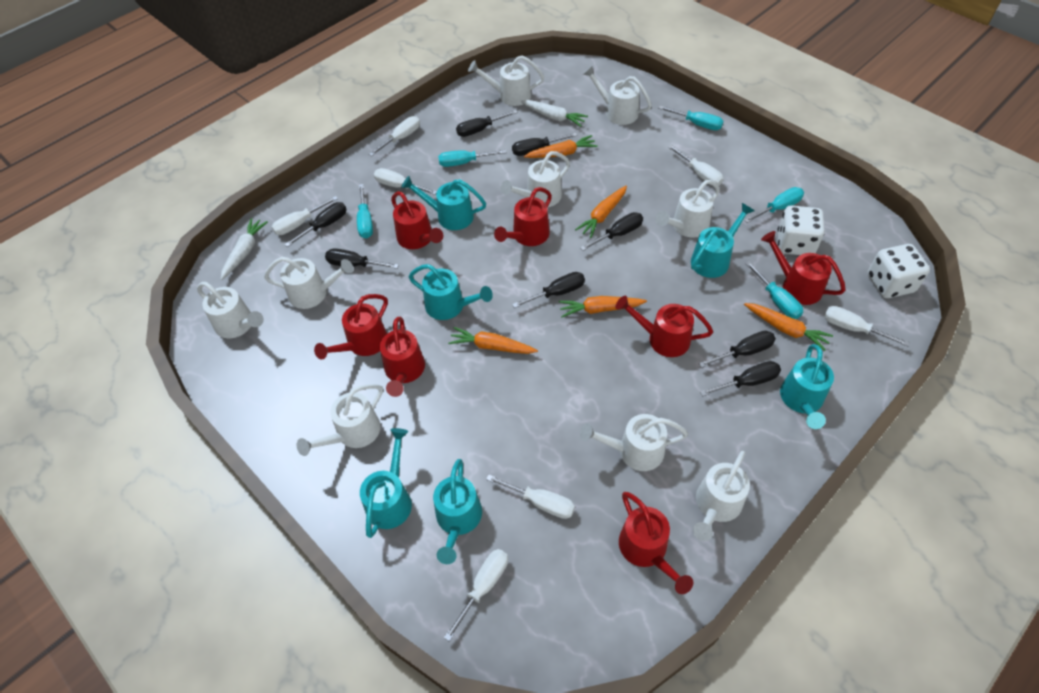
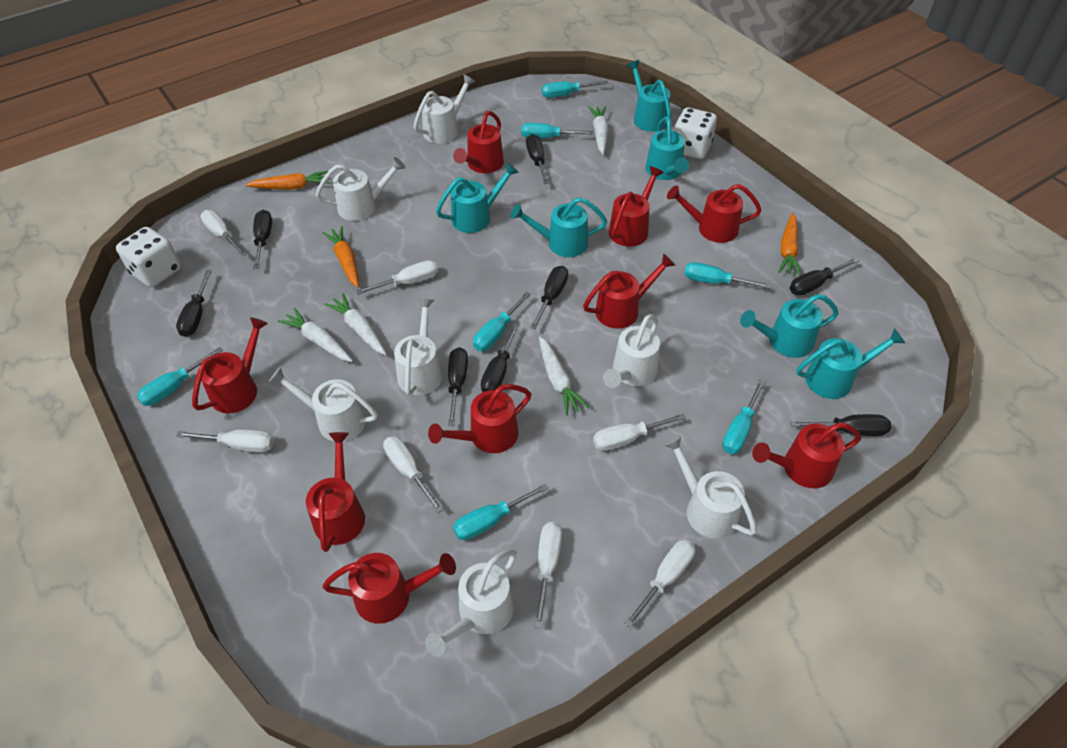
orange carrot: 5 -> 3
red watering can: 7 -> 9
turquoise screwdriver: 5 -> 7
white carrot: 2 -> 4
white watering can: 9 -> 7

